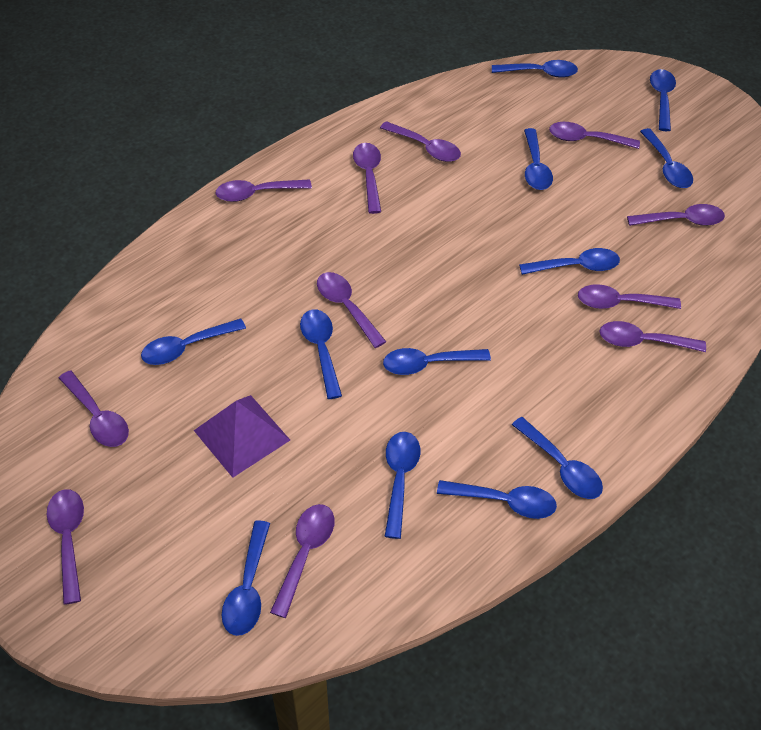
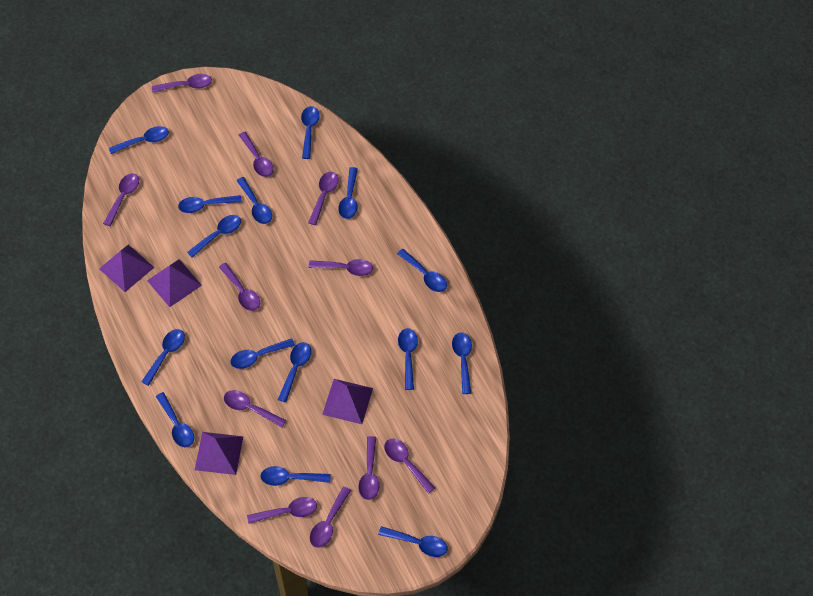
blue spoon: 12 -> 15
purple pyramid: 1 -> 4

